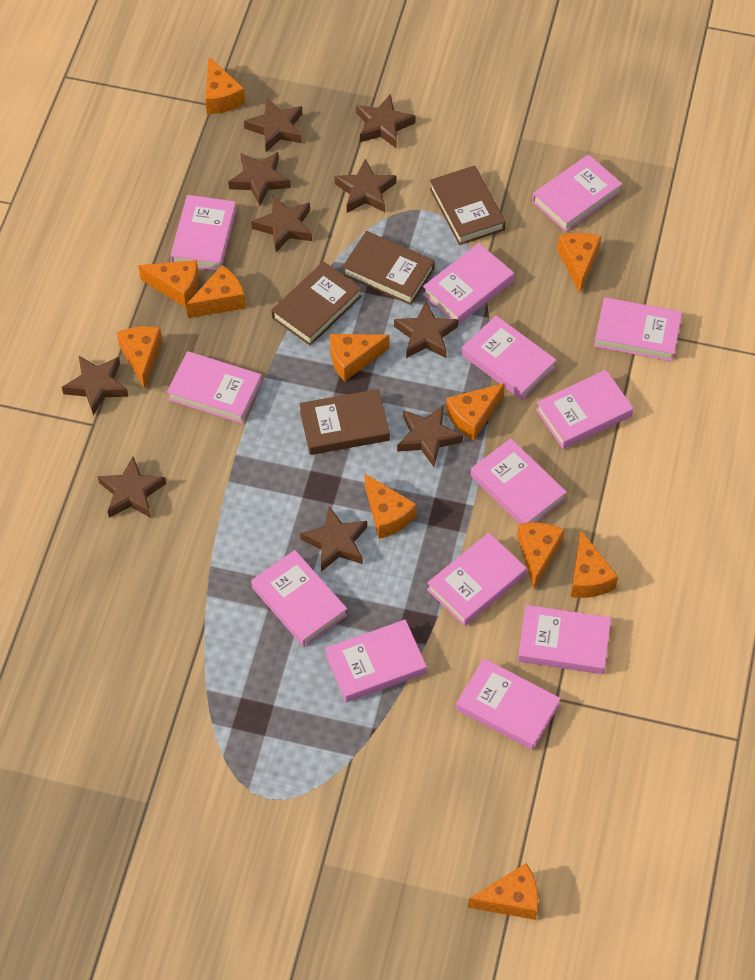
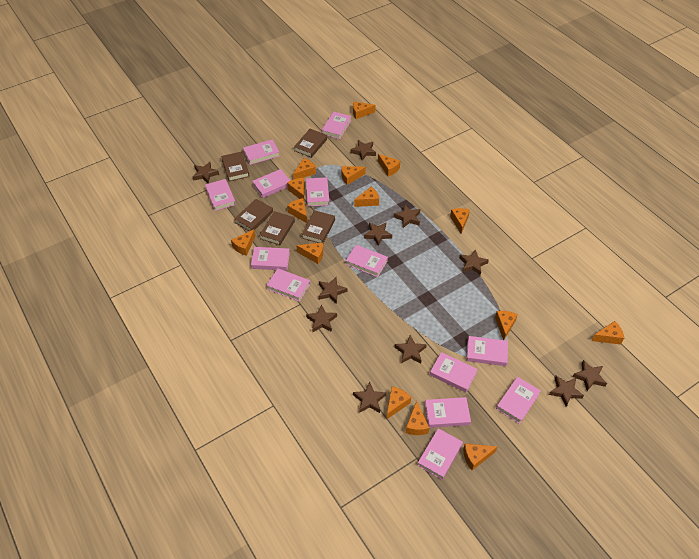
brown book: 4 -> 5
brown star: 10 -> 11
orange cheese: 11 -> 15

